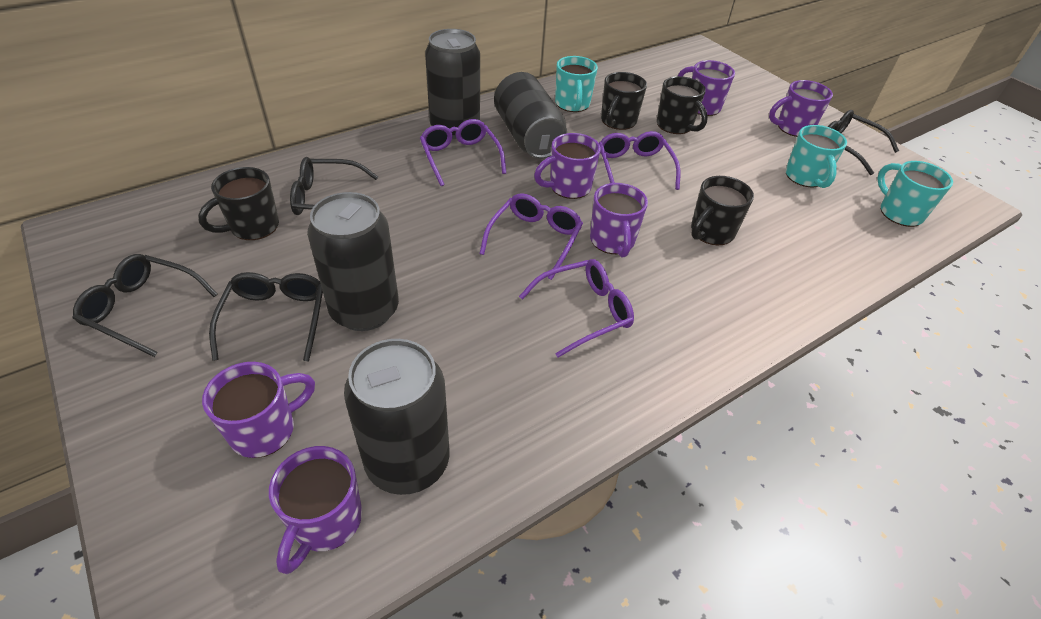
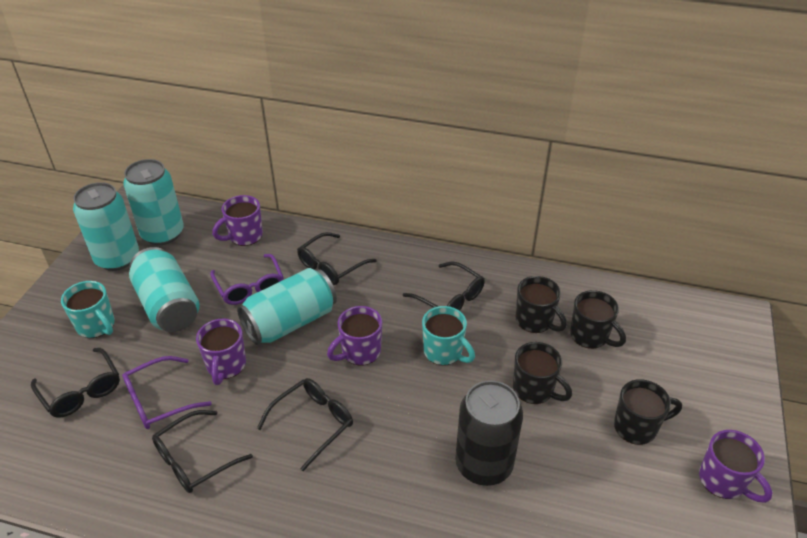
black can: 4 -> 1
black glasses: 4 -> 5
purple glasses: 4 -> 2
purple mug: 6 -> 4
turquoise can: 0 -> 4
turquoise mug: 3 -> 2

